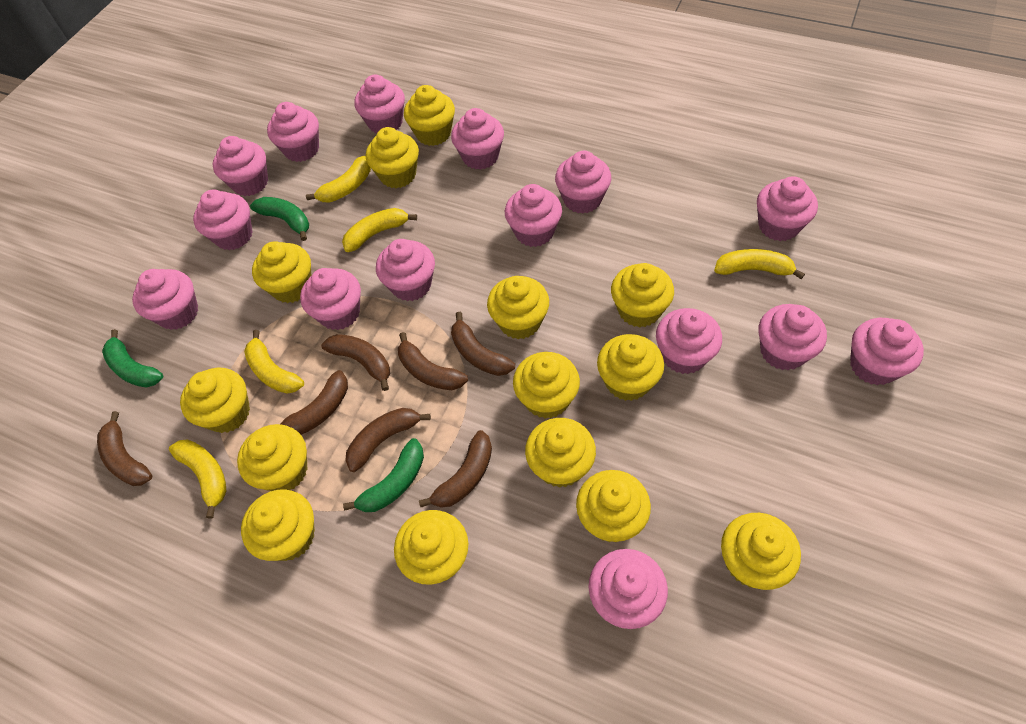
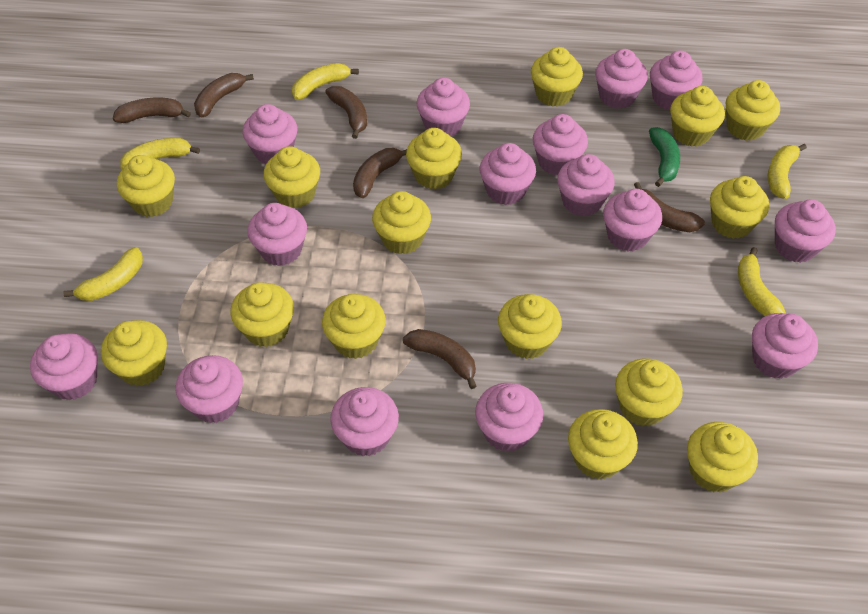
brown banana: 7 -> 6
green banana: 3 -> 1
yellow cupcake: 14 -> 15

